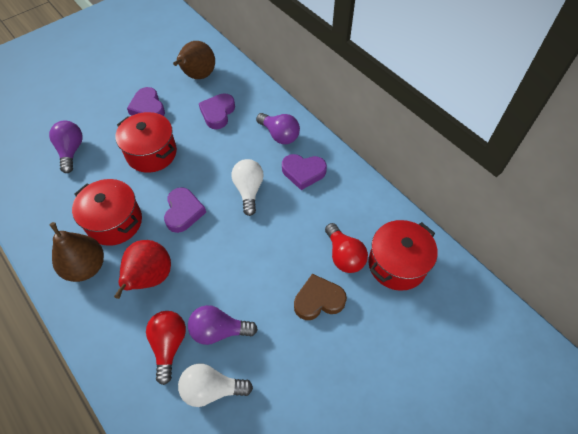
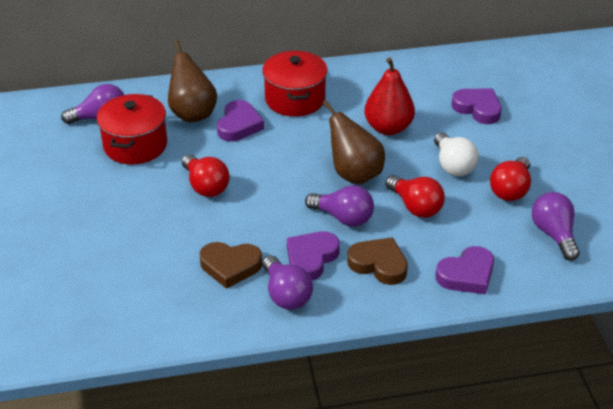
brown heart: 1 -> 2
purple light bulb: 3 -> 4
red light bulb: 2 -> 3
red pot: 3 -> 2
white light bulb: 2 -> 1

